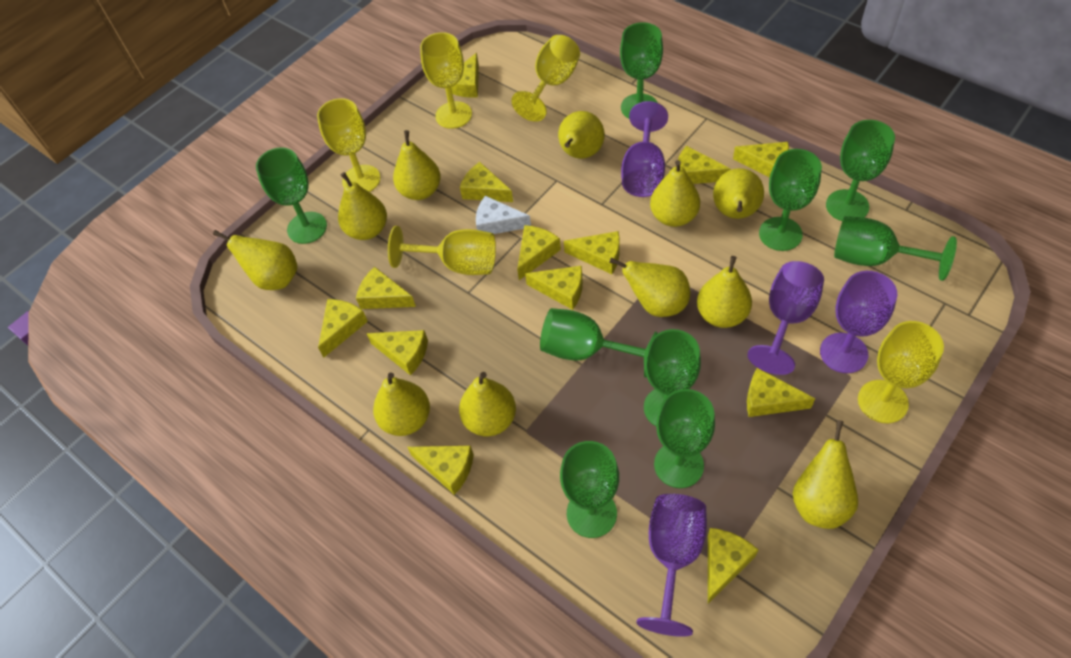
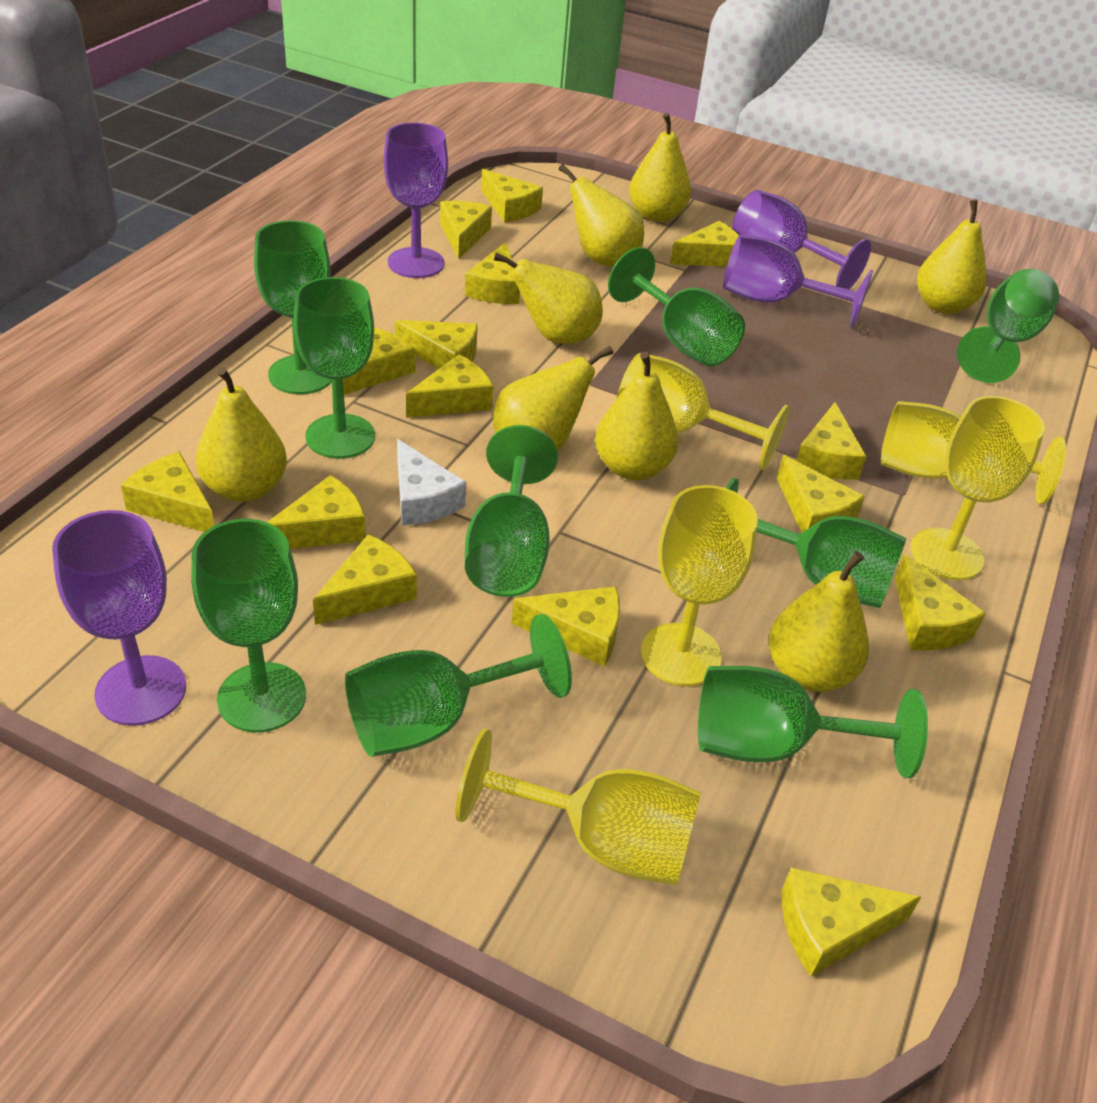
yellow cheese: 13 -> 15
yellow pear: 11 -> 8

